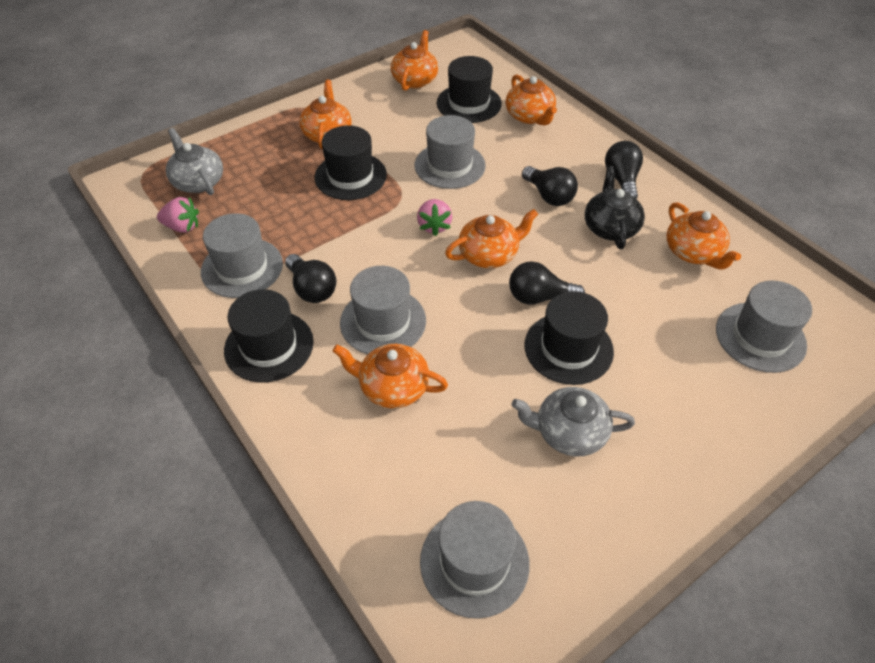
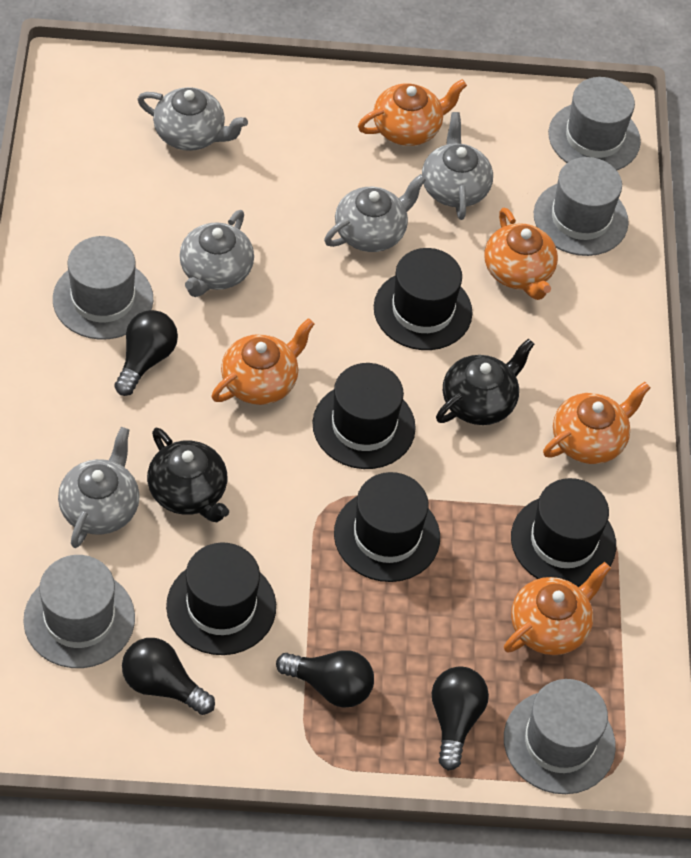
black hat: 4 -> 5
black teapot: 1 -> 2
grey teapot: 2 -> 5
orange teapot: 6 -> 5
pink strawberry: 2 -> 0

